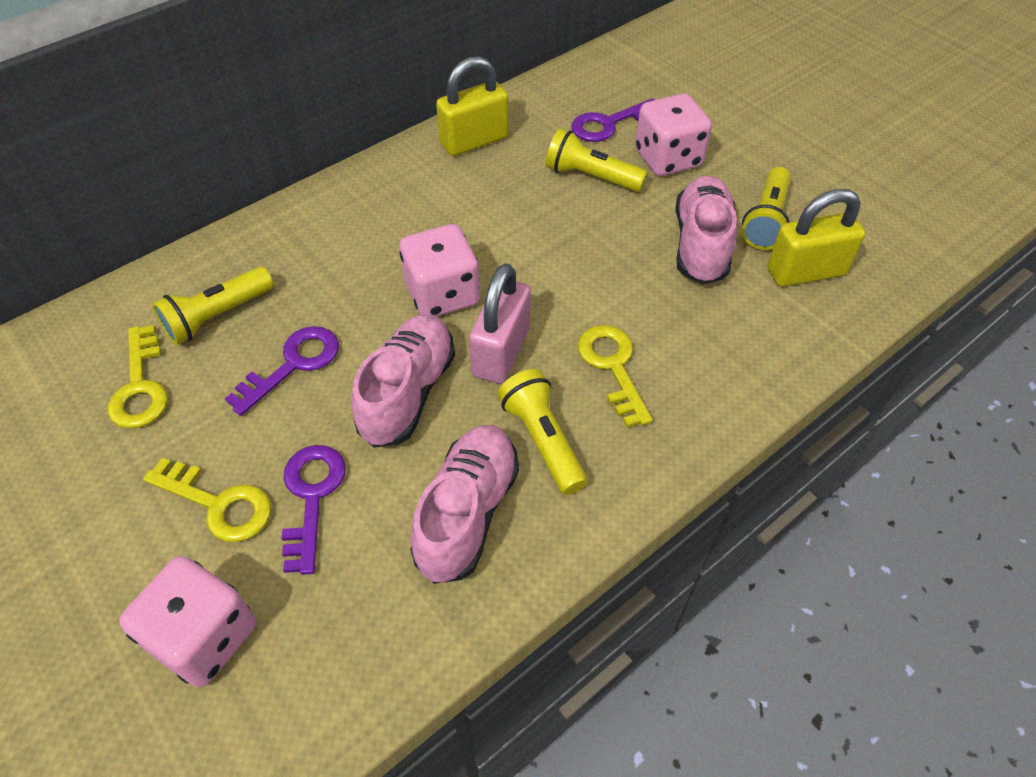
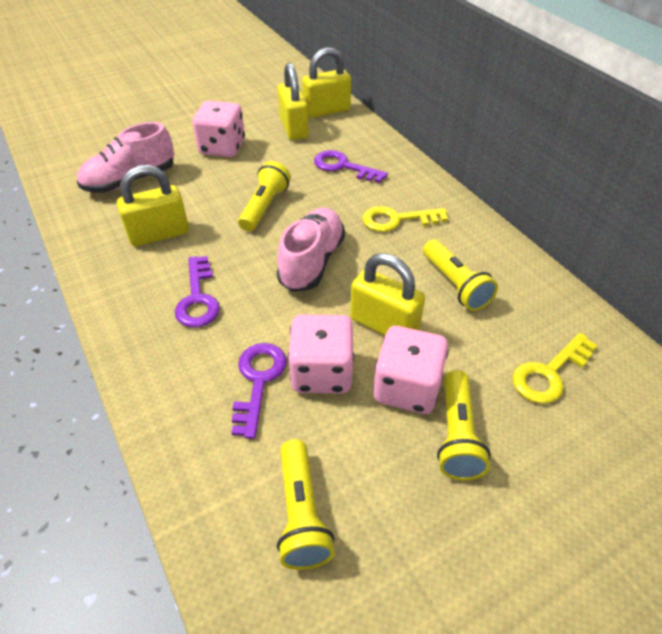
pink padlock: 1 -> 0
pink shoe: 3 -> 2
yellow key: 3 -> 2
yellow padlock: 2 -> 4

